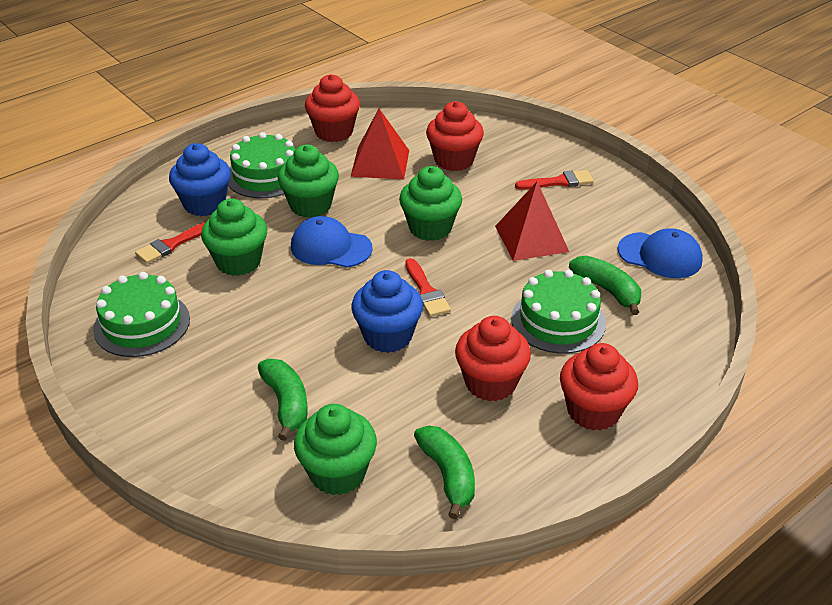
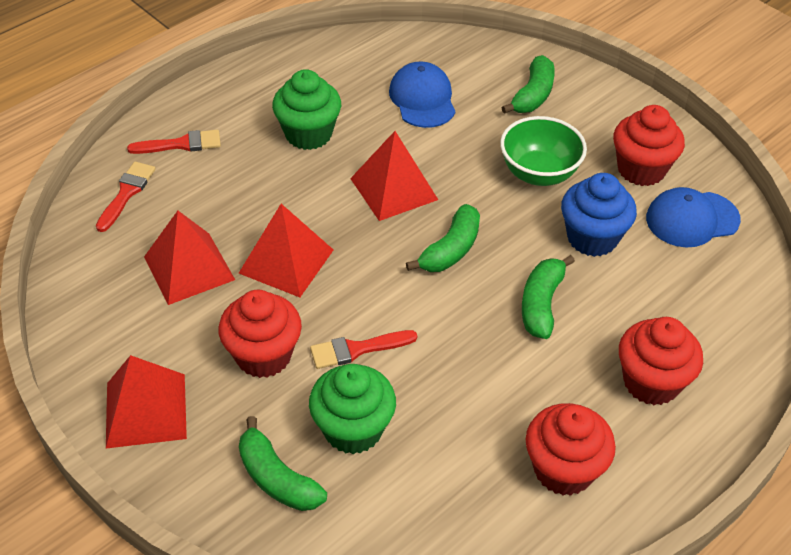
blue cupcake: 2 -> 1
green banana: 3 -> 4
green bowl: 0 -> 1
green cake: 3 -> 0
green cupcake: 4 -> 2
red pyramid: 2 -> 4

